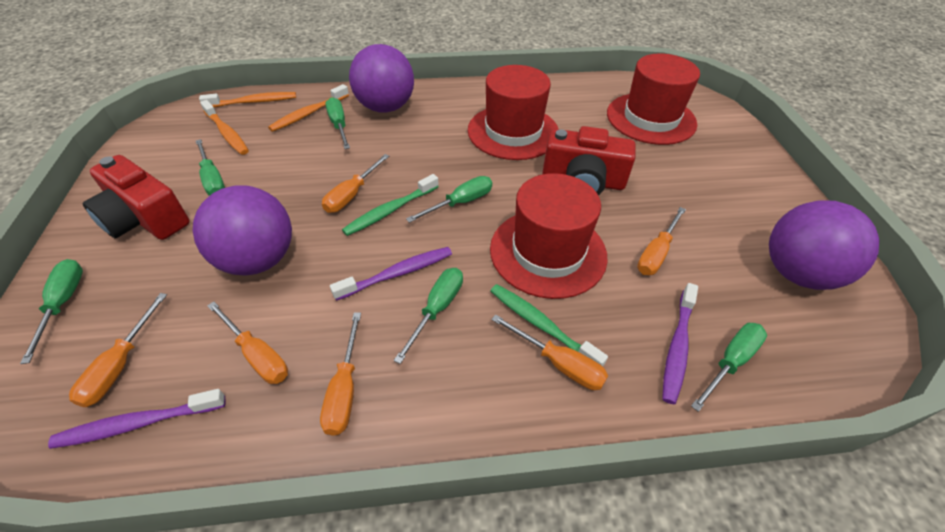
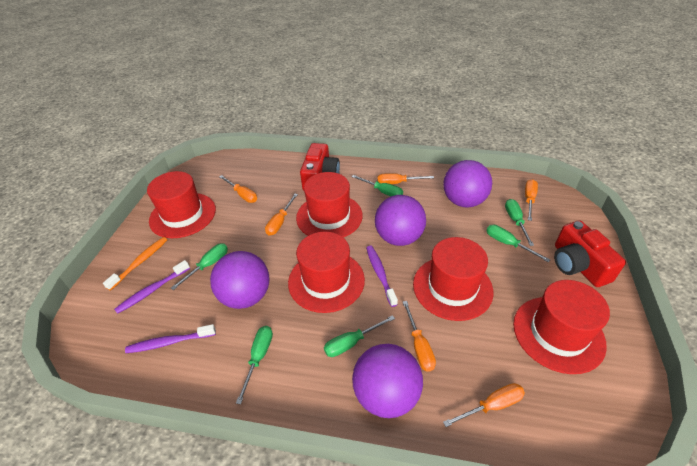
green toothbrush: 2 -> 0
orange toothbrush: 3 -> 1
purple ball: 3 -> 4
red hat: 3 -> 5

